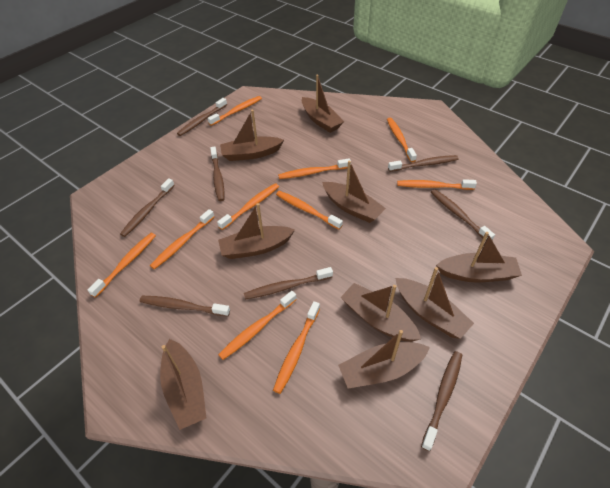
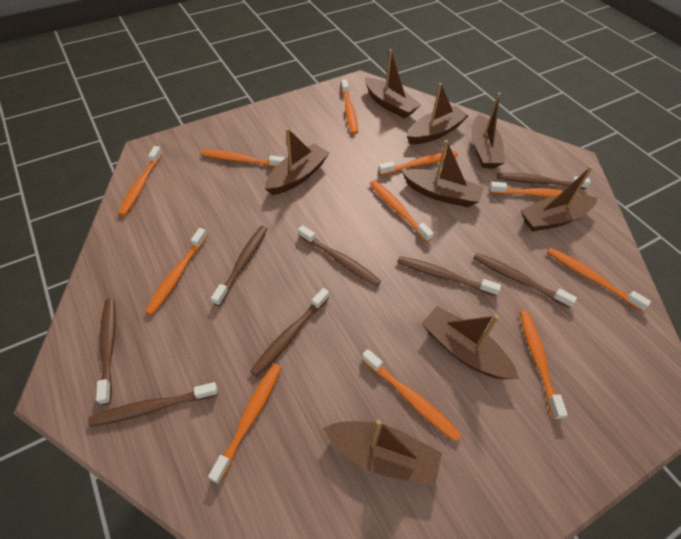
brown boat: 9 -> 8
orange toothbrush: 10 -> 11

